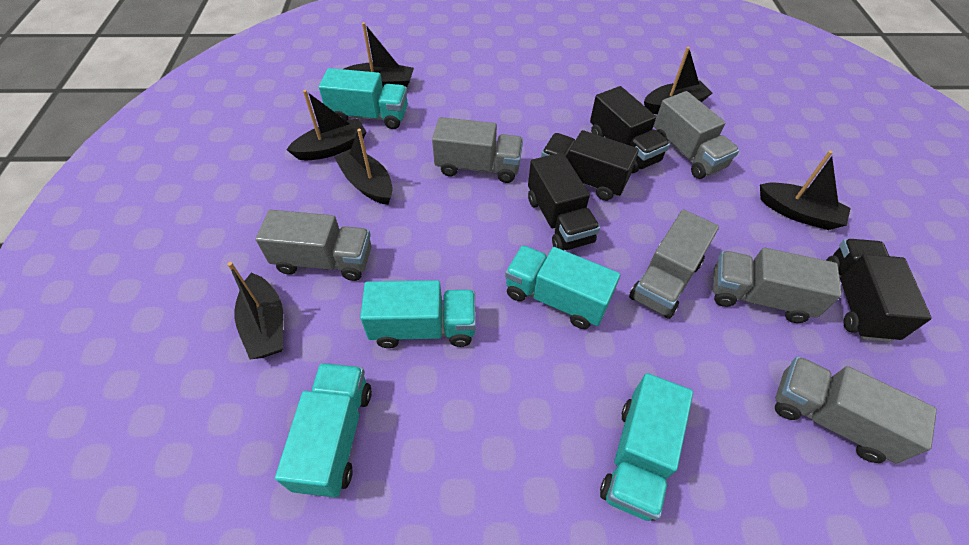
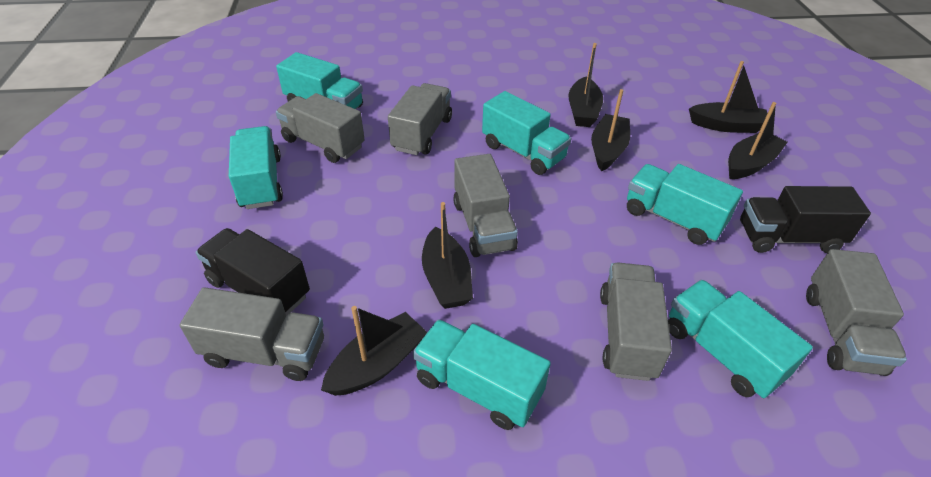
black truck: 4 -> 2
turquoise truck: 5 -> 6

